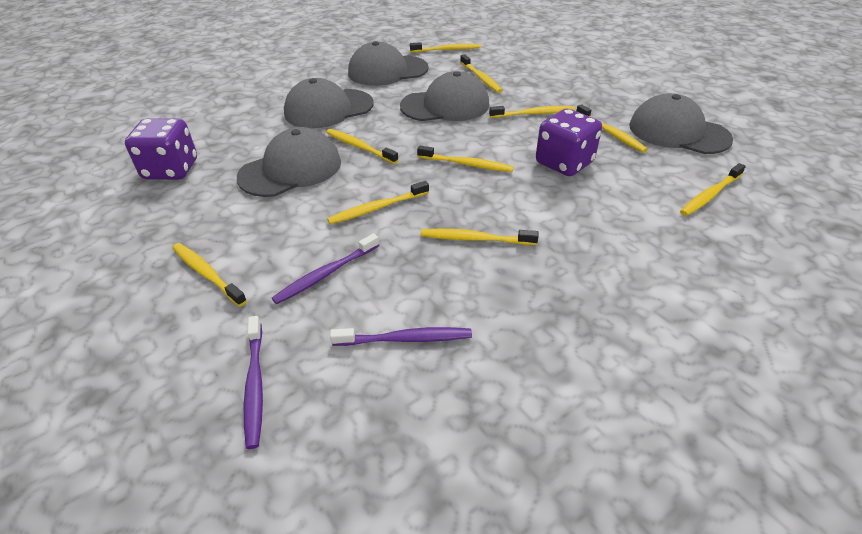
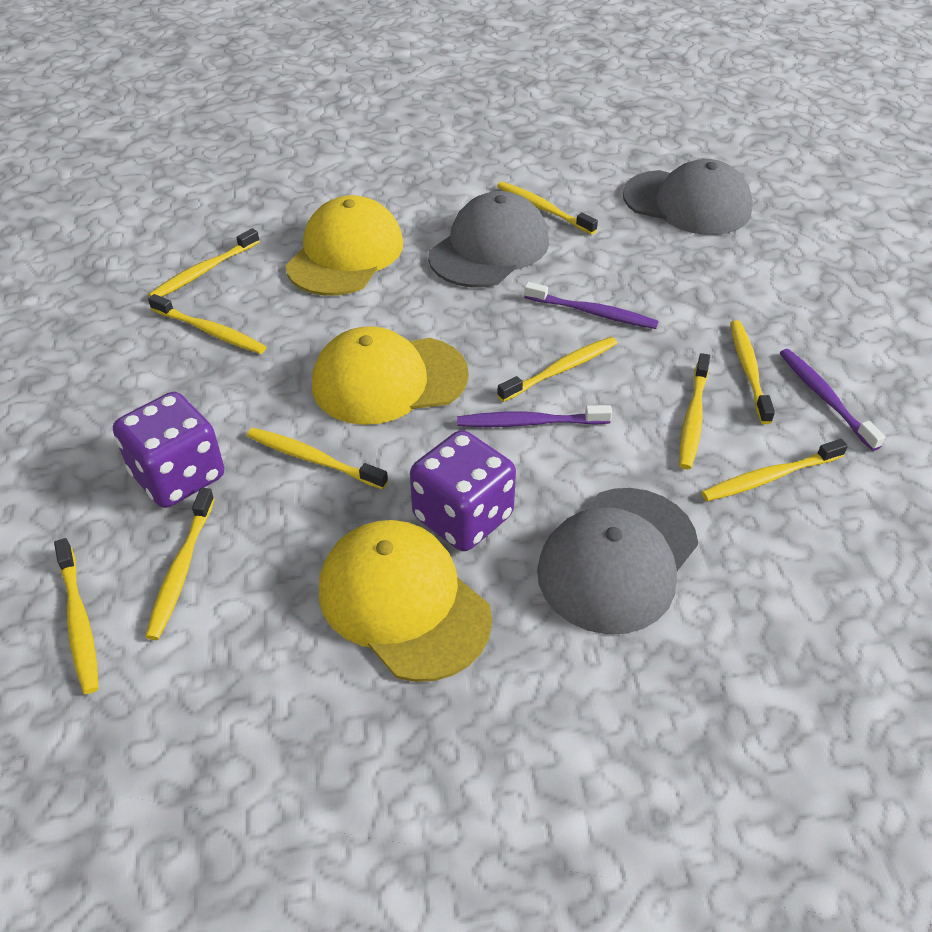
grey cap: 5 -> 3
yellow cap: 0 -> 3

